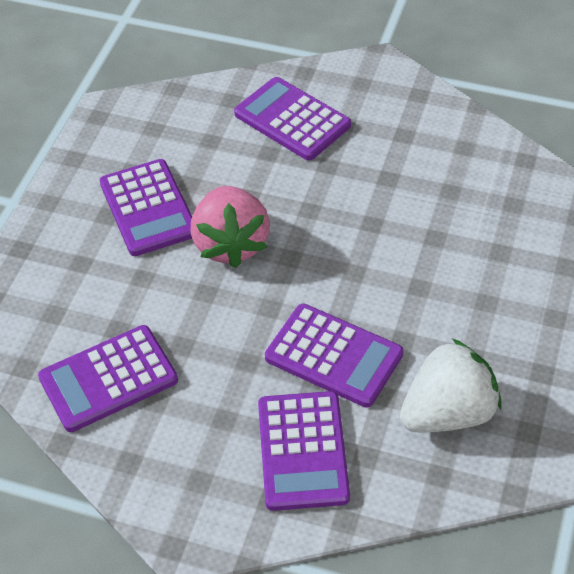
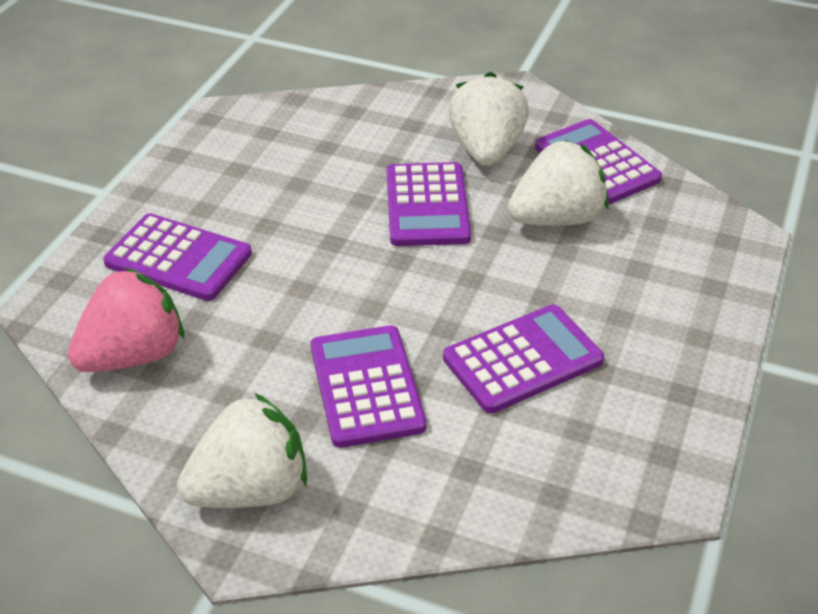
white strawberry: 1 -> 3

